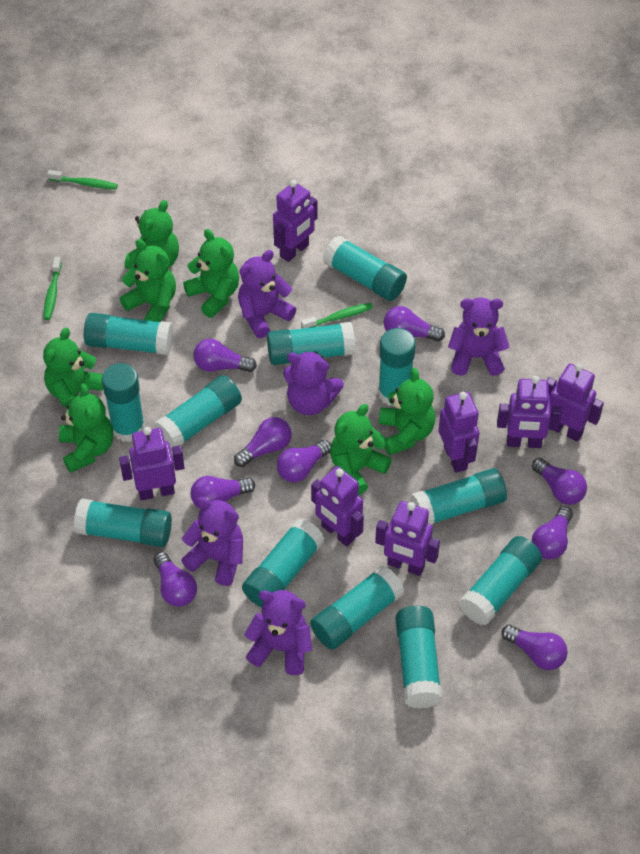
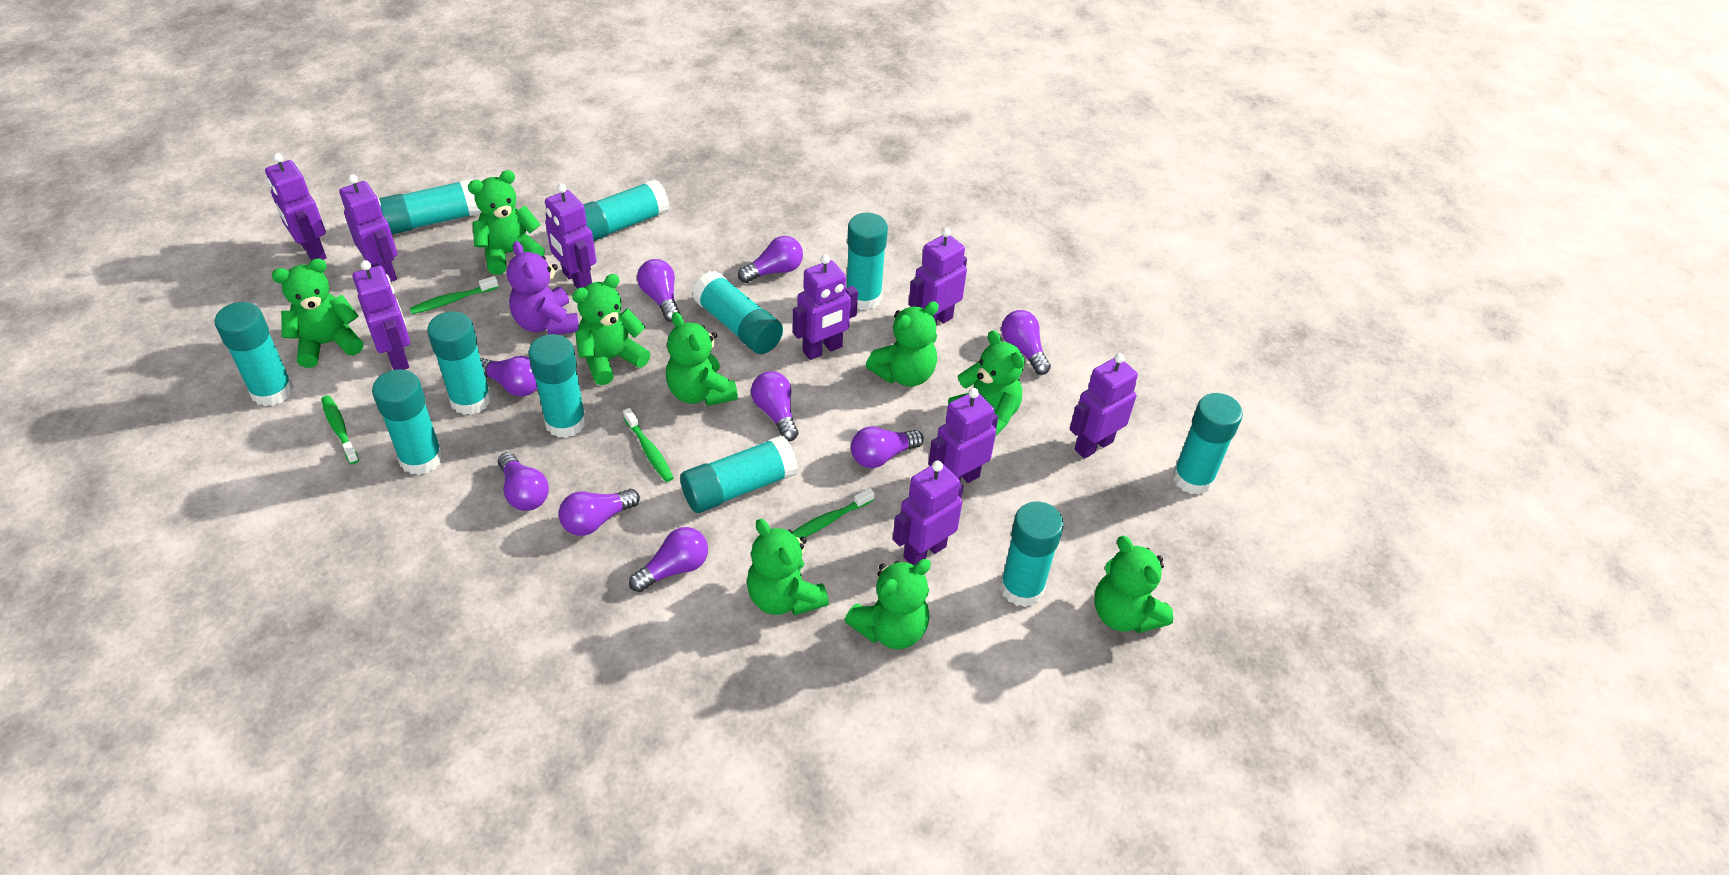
green teddy bear: 7 -> 9
green toothbrush: 3 -> 4
purple robot: 7 -> 9
purple teddy bear: 5 -> 1
turquoise glue stick: 12 -> 11

